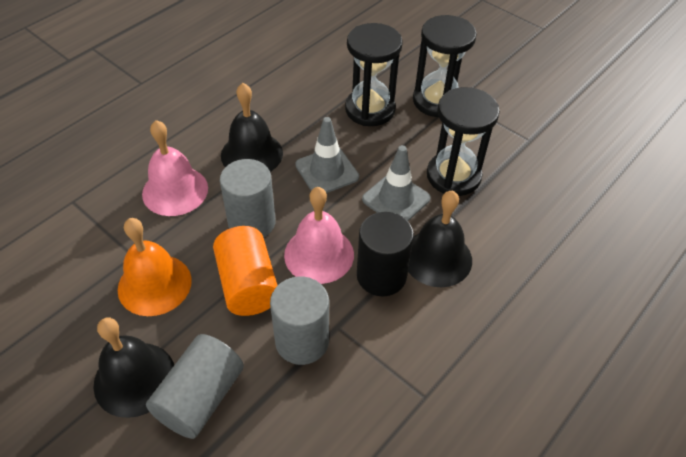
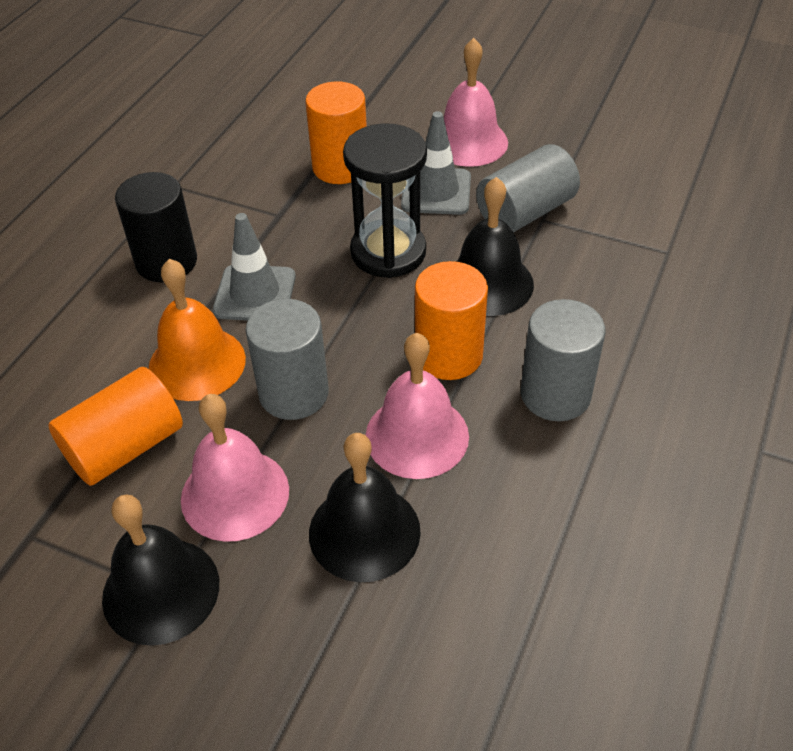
black hourglass: 3 -> 1
orange cylinder: 1 -> 3
pink bell: 2 -> 3

